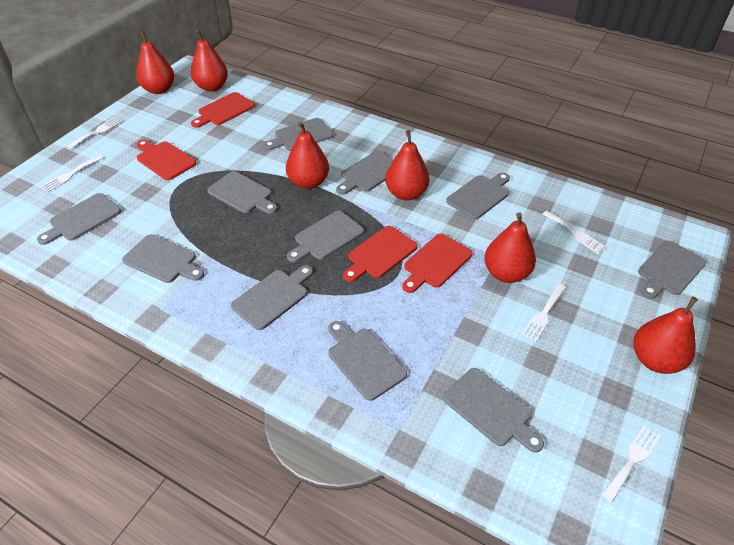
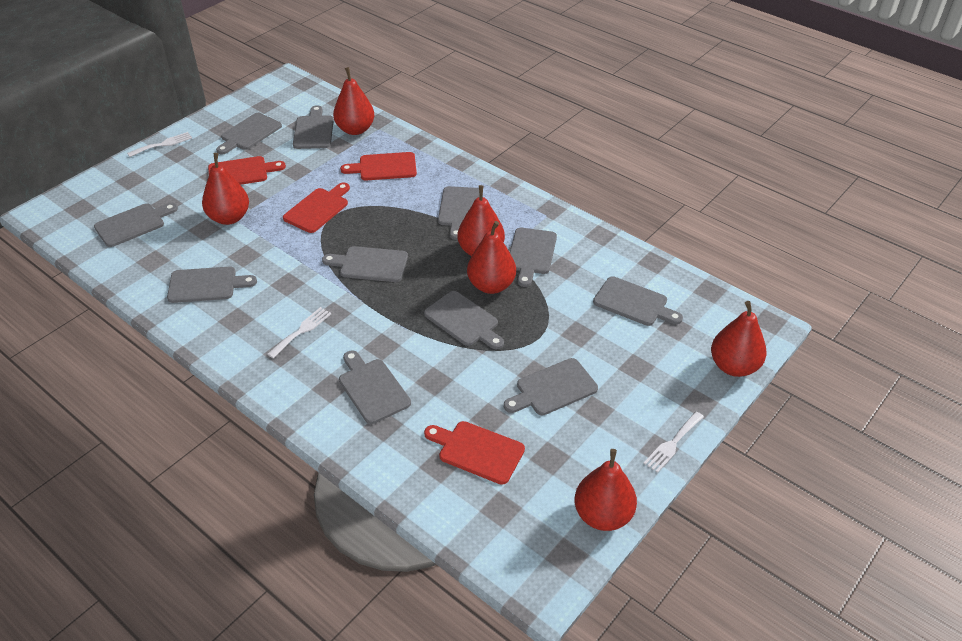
white fork: 5 -> 3

